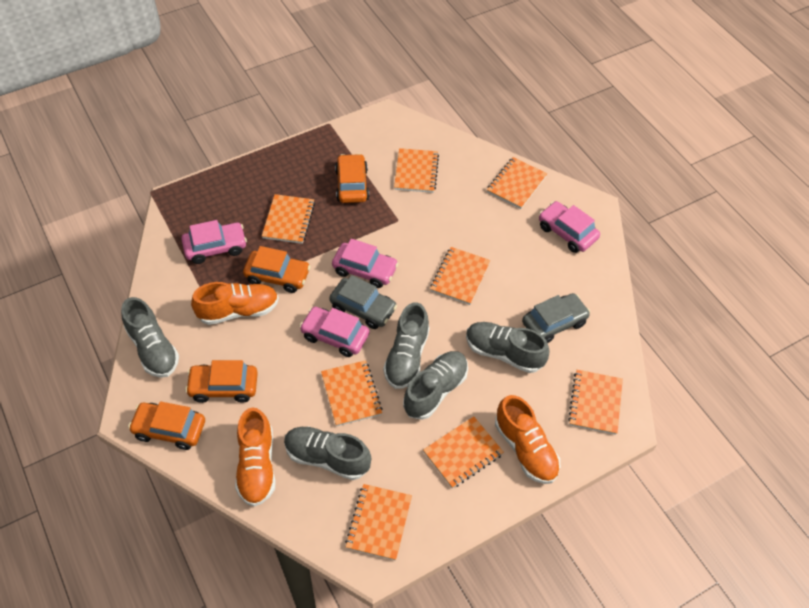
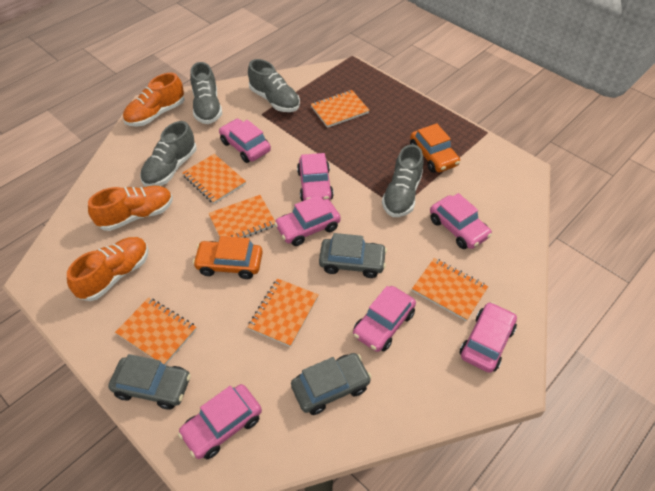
grey car: 2 -> 3
grey shoe: 5 -> 4
orange car: 4 -> 2
orange notebook: 8 -> 6
pink car: 4 -> 7

